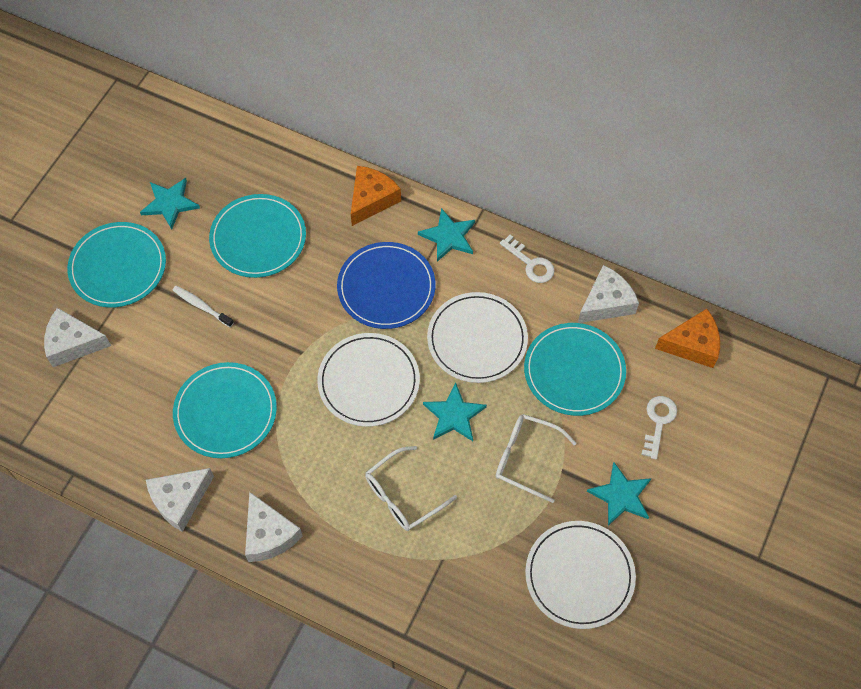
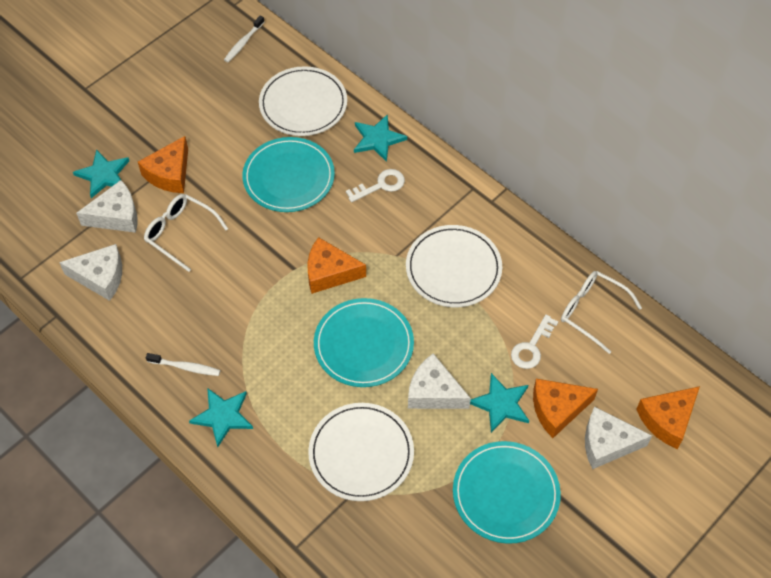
blue plate: 1 -> 0
orange cheese: 2 -> 4
turquoise plate: 4 -> 3
white toothbrush: 1 -> 2

